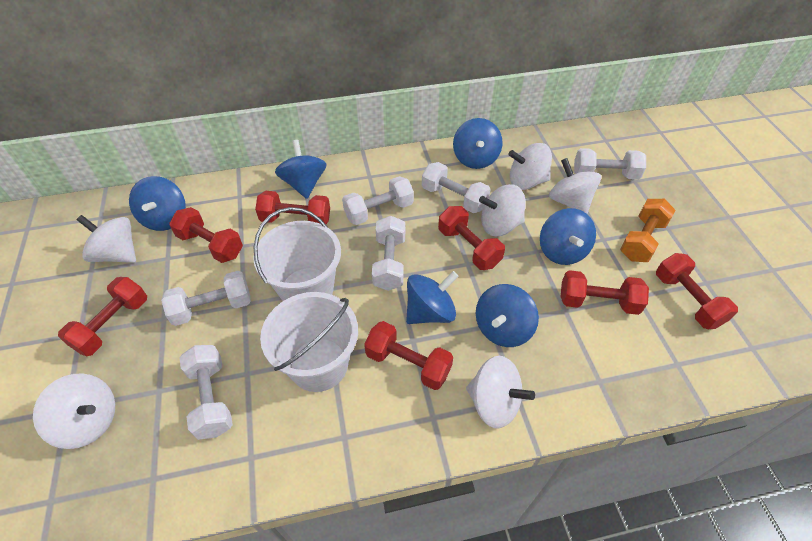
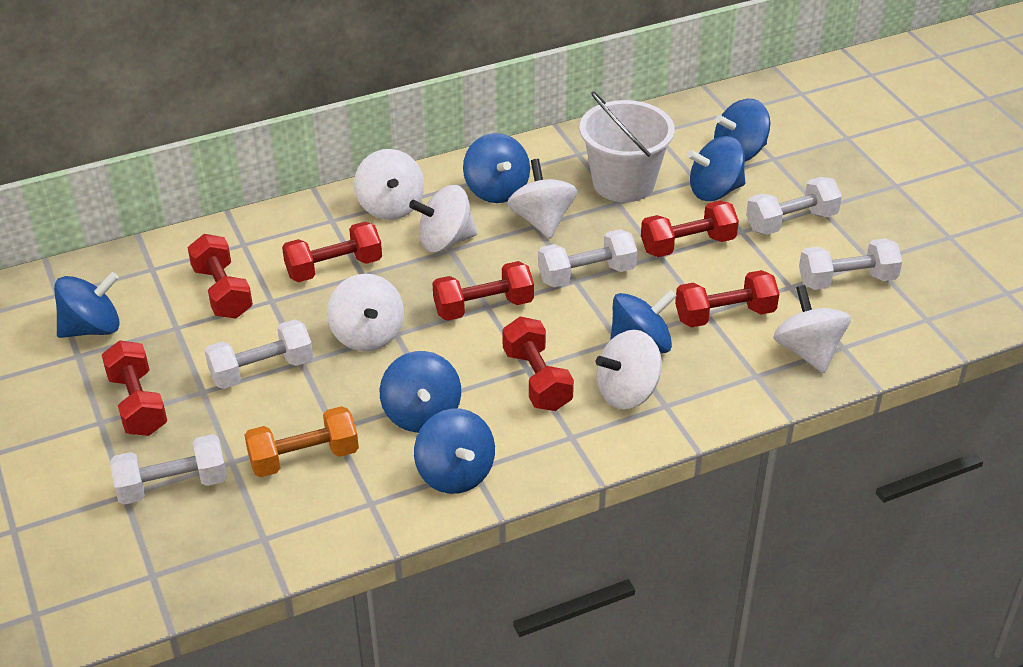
blue spinning top: 6 -> 7
white bucket: 2 -> 1
white dumbbell: 6 -> 5

